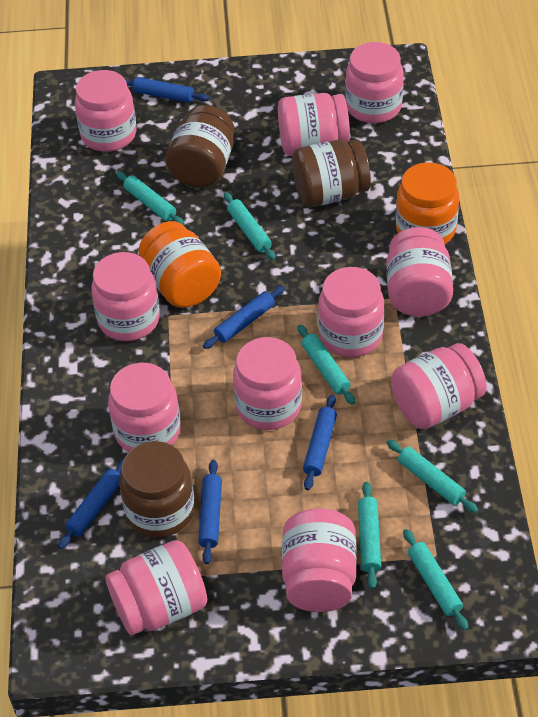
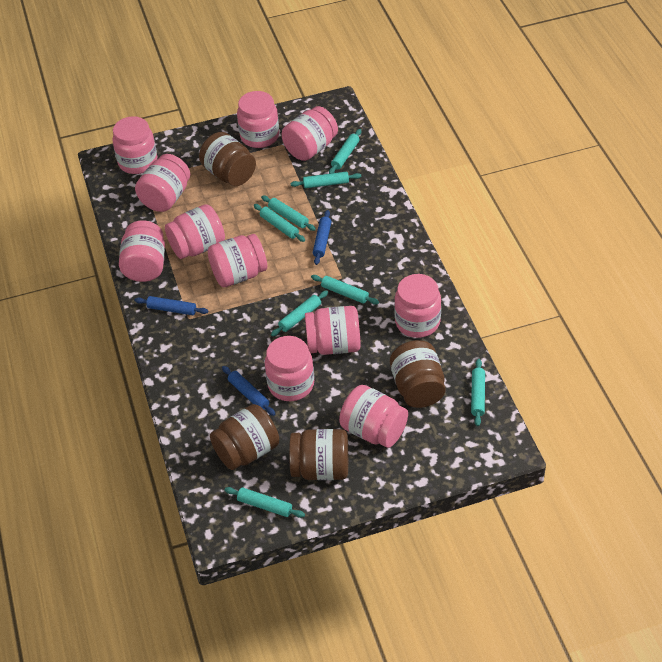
blue rolling pin: 5 -> 3
brown jar: 3 -> 4
orange jar: 2 -> 0
turquoise rolling pin: 6 -> 8

